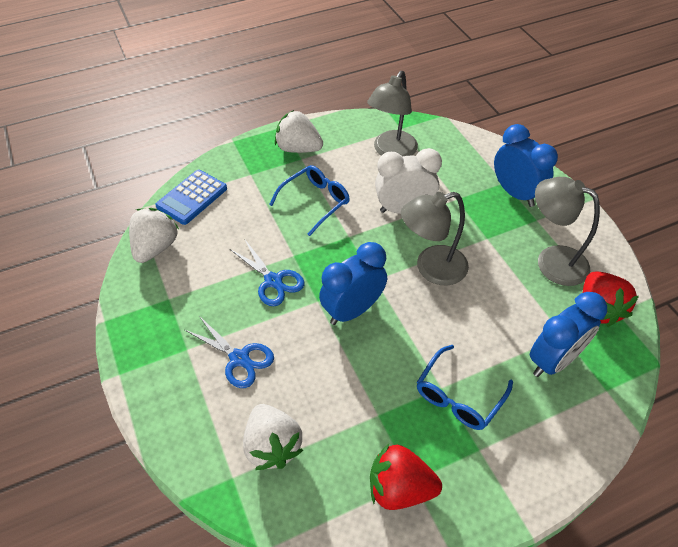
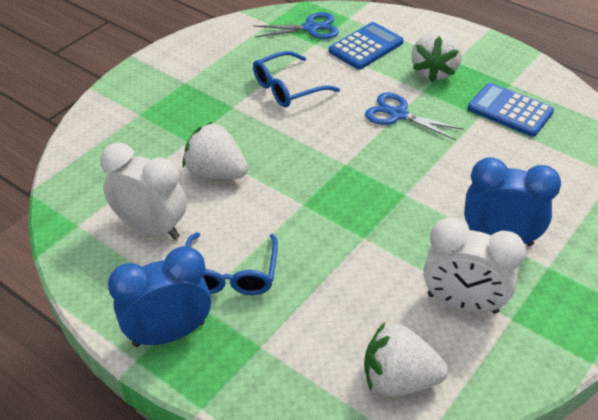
blue calculator: 1 -> 2
blue clock: 3 -> 2
grey lamp: 3 -> 0
red strawberry: 2 -> 0
white clock: 1 -> 2

